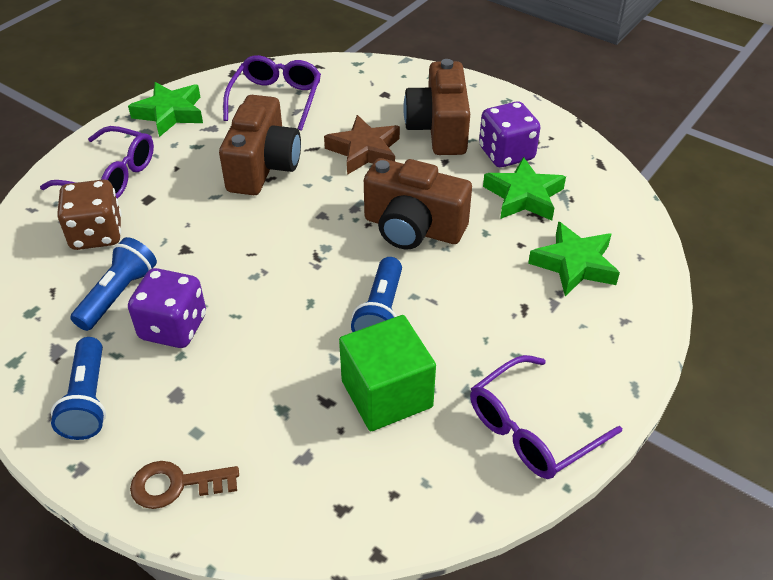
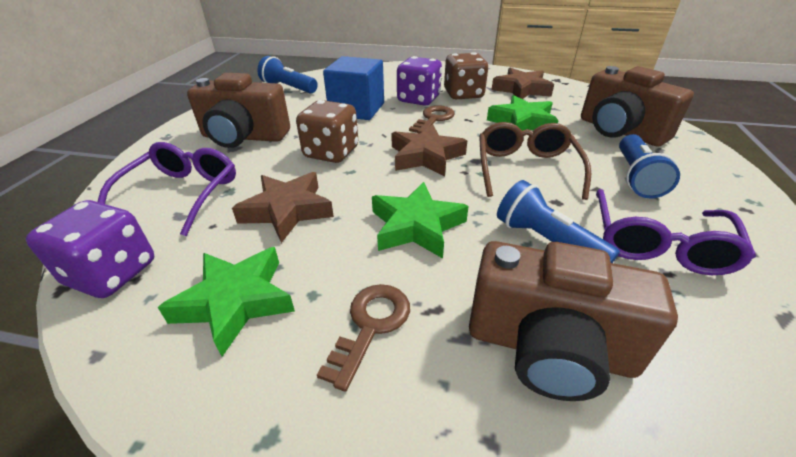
blue cube: 0 -> 1
brown dice: 1 -> 2
brown glasses: 0 -> 1
brown key: 1 -> 2
brown star: 1 -> 3
green cube: 1 -> 0
purple glasses: 3 -> 2

